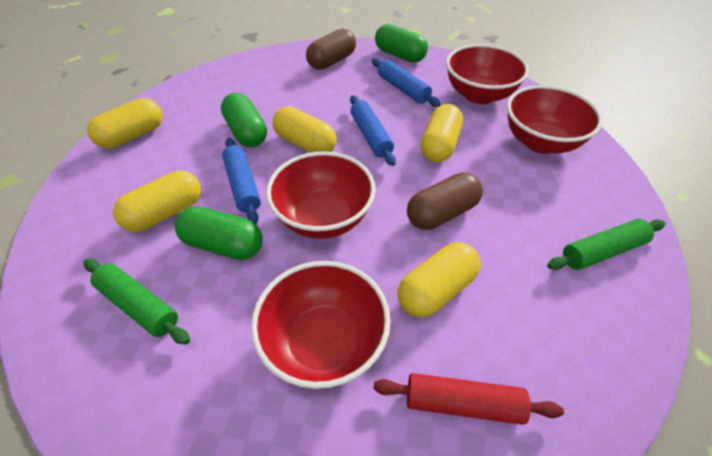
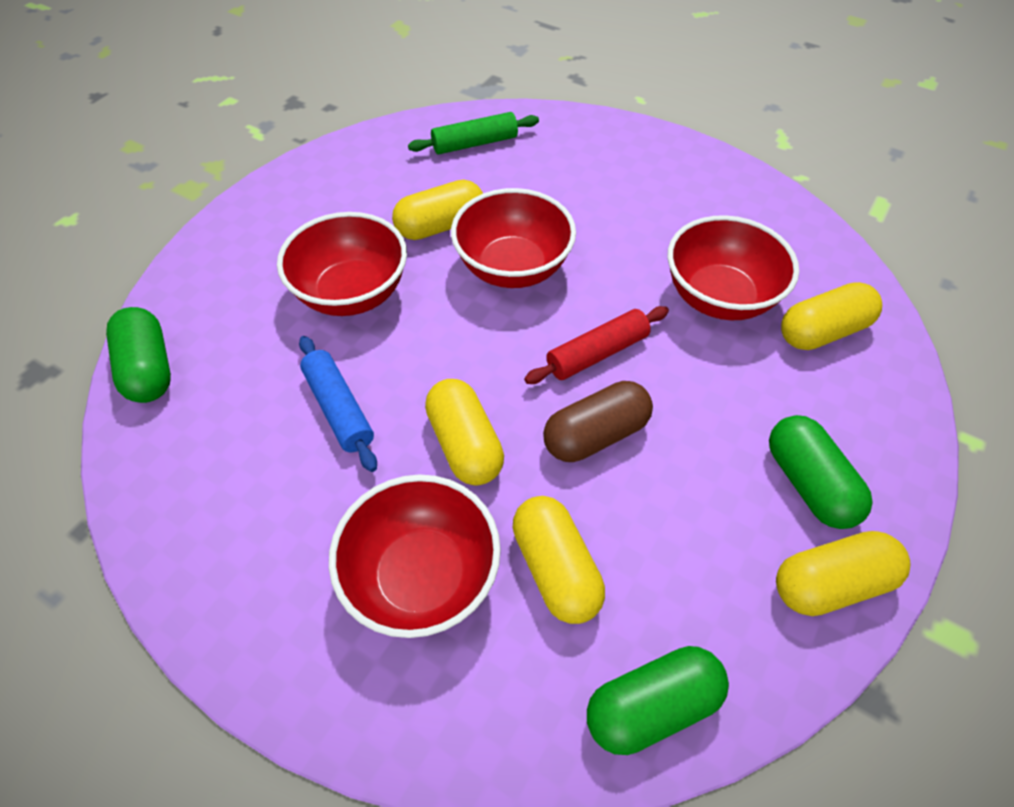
blue rolling pin: 3 -> 1
brown capsule: 2 -> 1
green rolling pin: 2 -> 1

